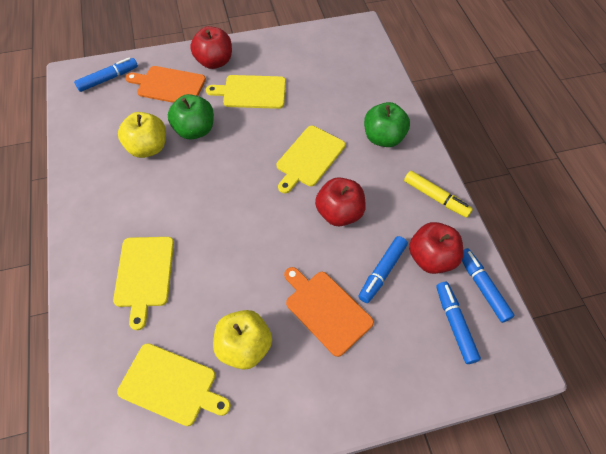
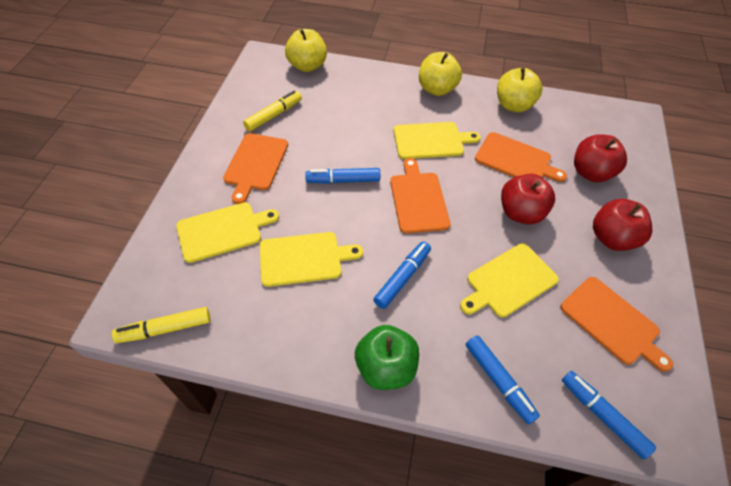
green apple: 2 -> 1
orange cutting board: 2 -> 4
yellow apple: 2 -> 3
yellow marker: 1 -> 2

